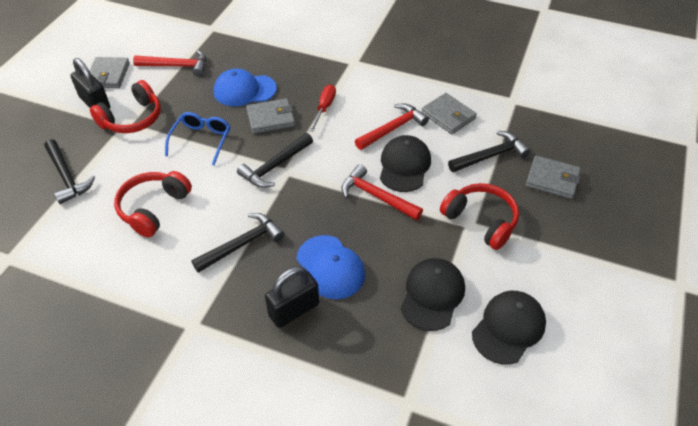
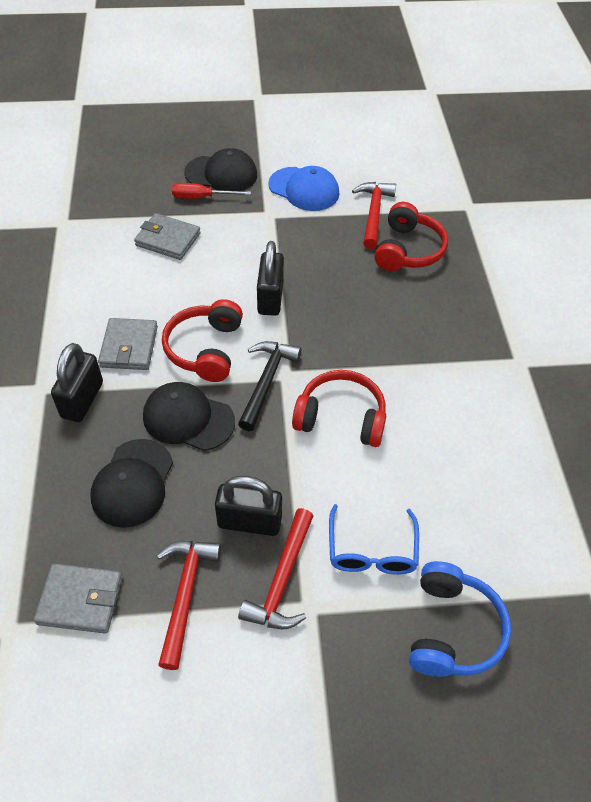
black hammer: 4 -> 1
black padlock: 2 -> 3
blue cap: 2 -> 1
blue headphones: 0 -> 1
grey wallet: 4 -> 3

